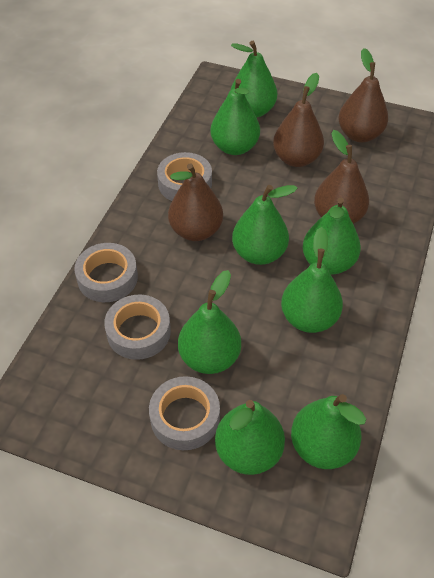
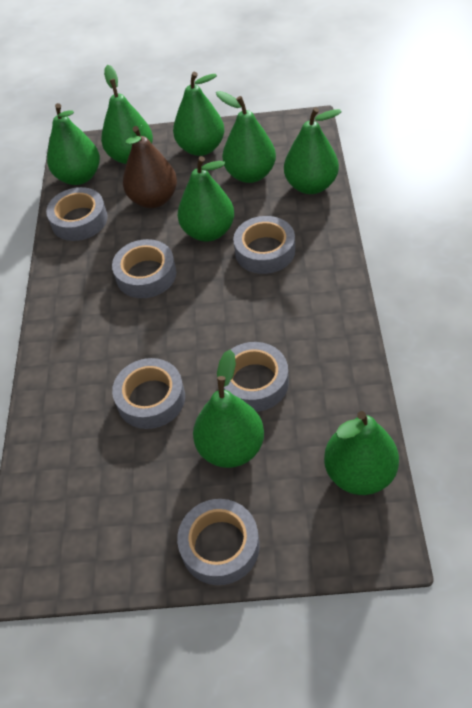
brown pear: 4 -> 1
grey tape: 4 -> 6

